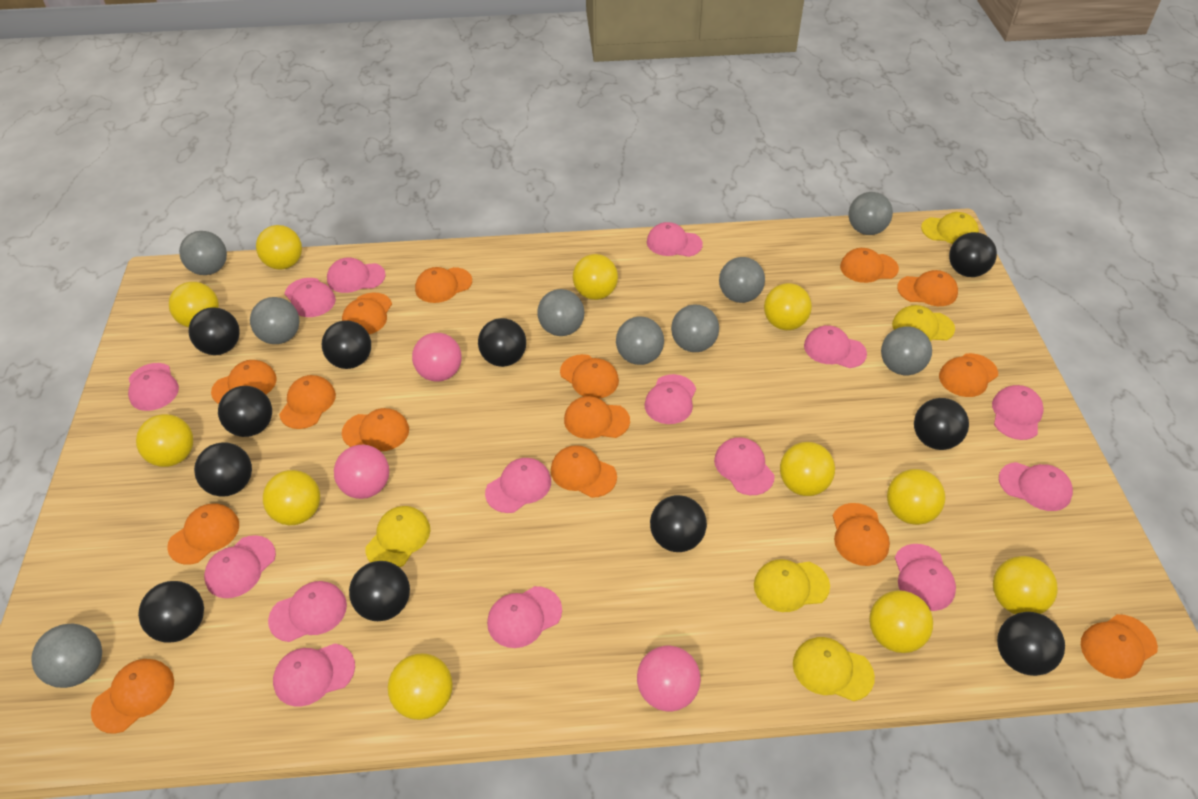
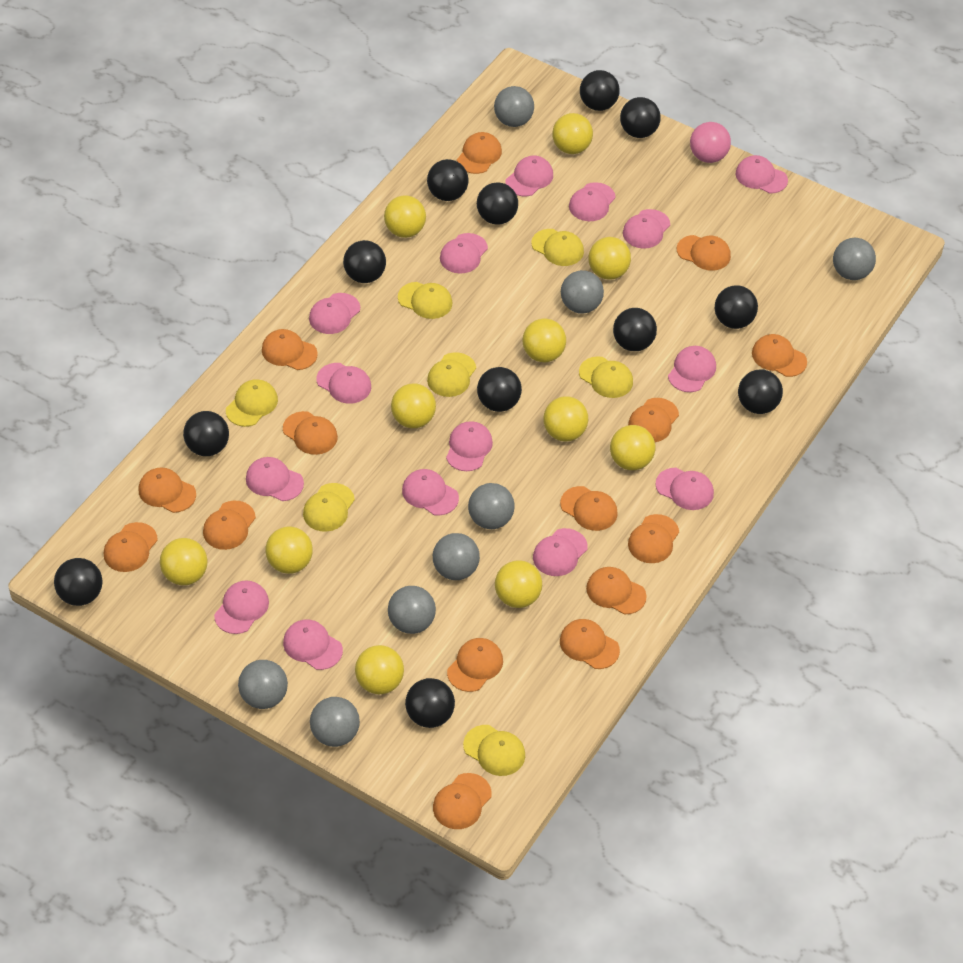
black ball: 11 -> 12
grey ball: 9 -> 8
pink ball: 3 -> 1
yellow cap: 5 -> 7

